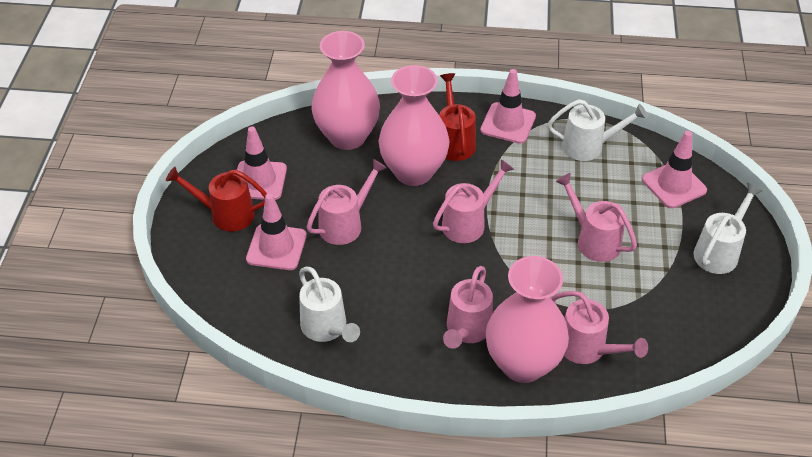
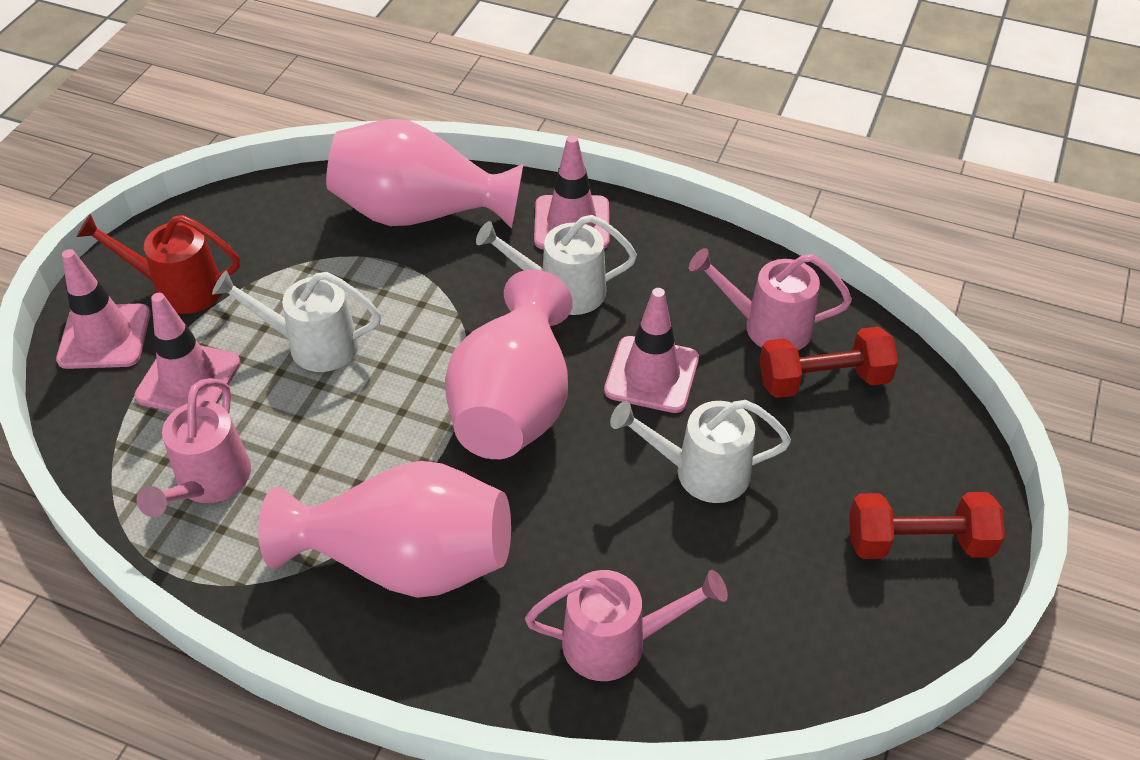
pink watering can: 5 -> 3
red dumbbell: 0 -> 2
red watering can: 2 -> 1

